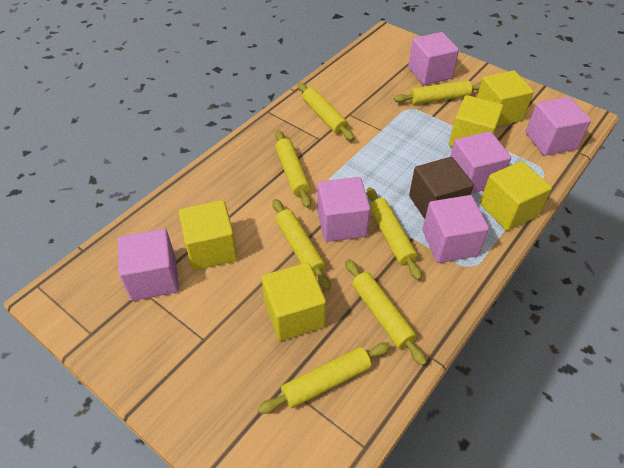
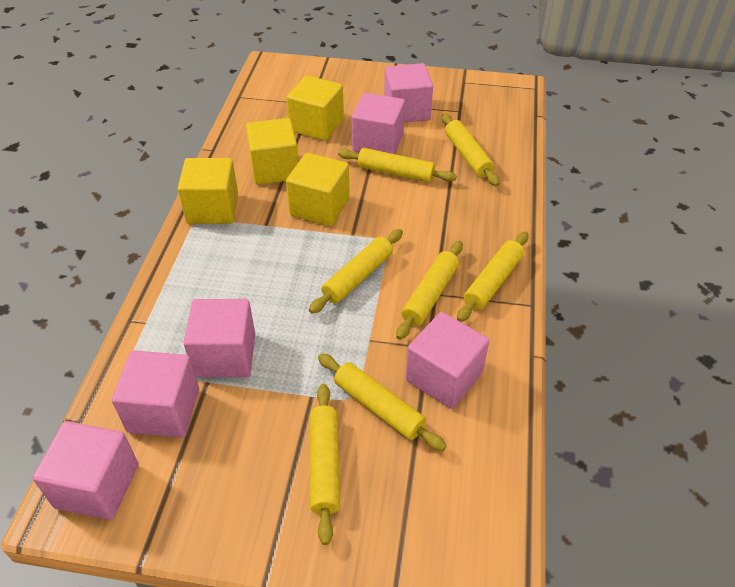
brown cube: 1 -> 0
yellow cube: 5 -> 4

